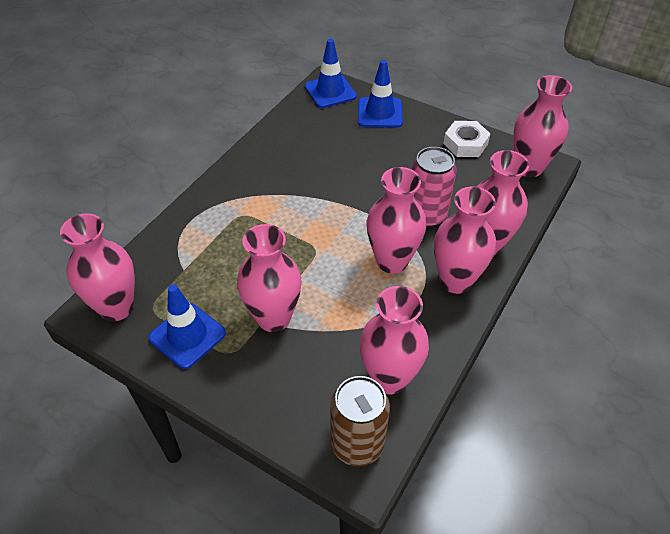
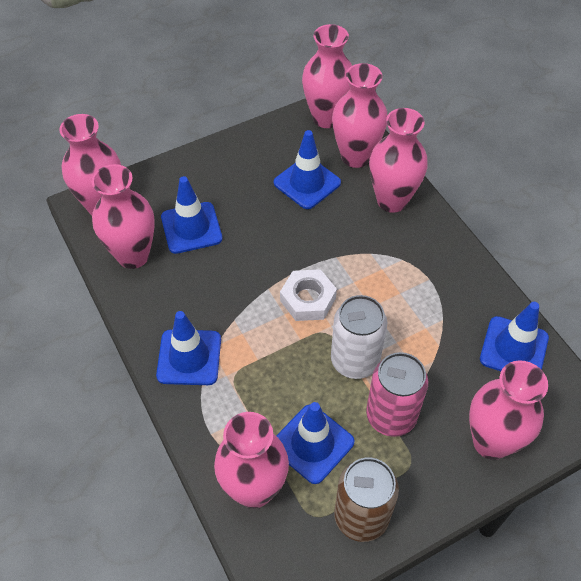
blue traffic cone: 3 -> 5
white can: 0 -> 1

